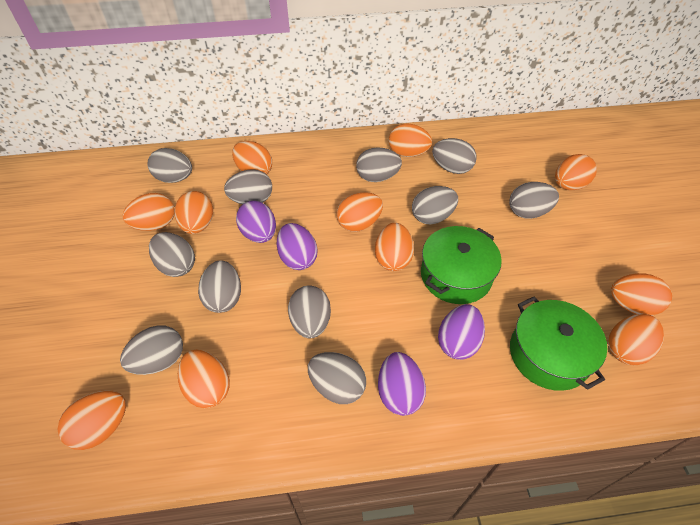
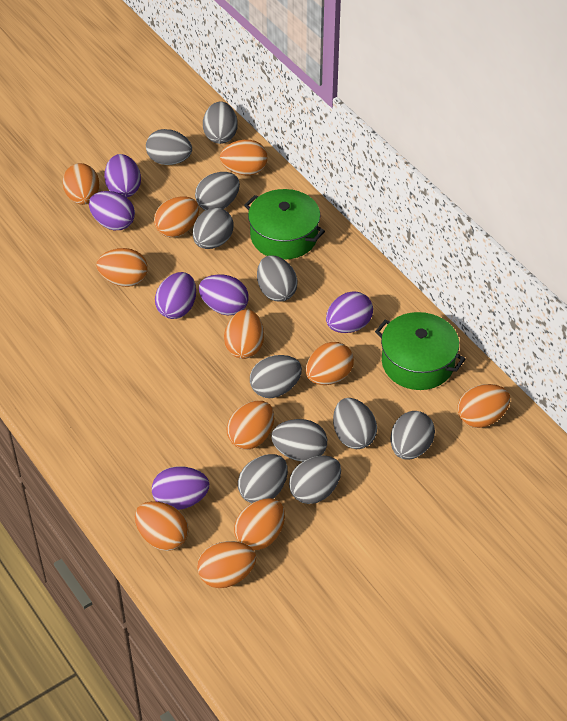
purple egg: 4 -> 6

